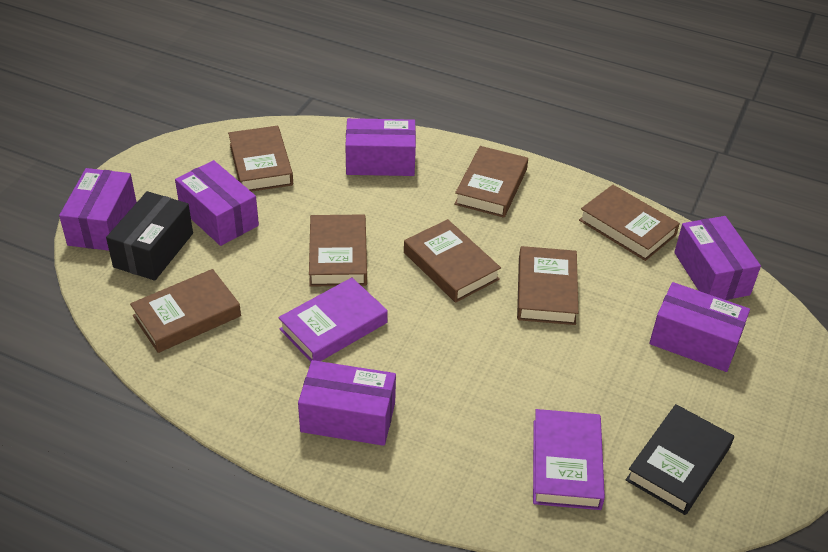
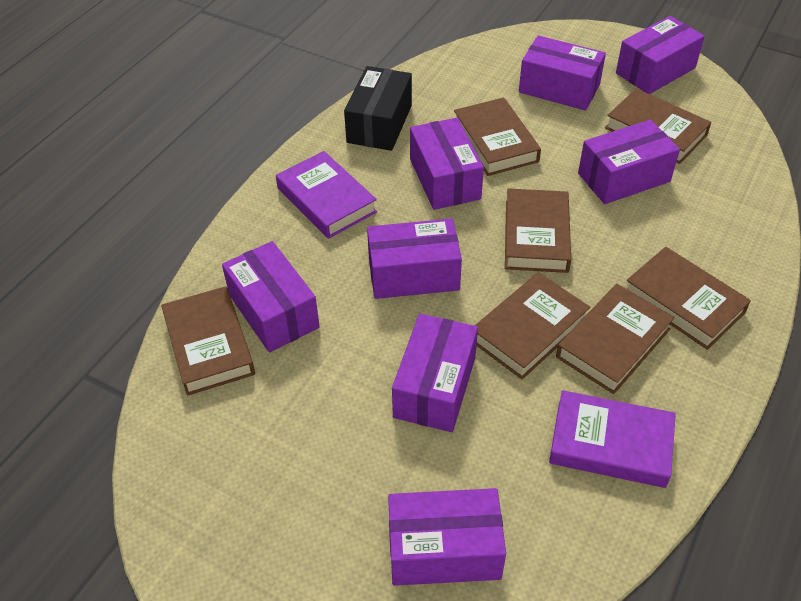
black book: 1 -> 0
purple box: 6 -> 8

